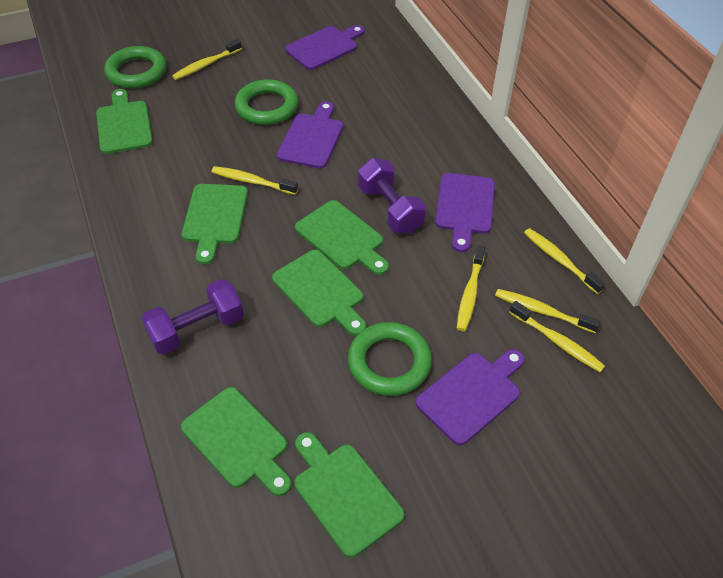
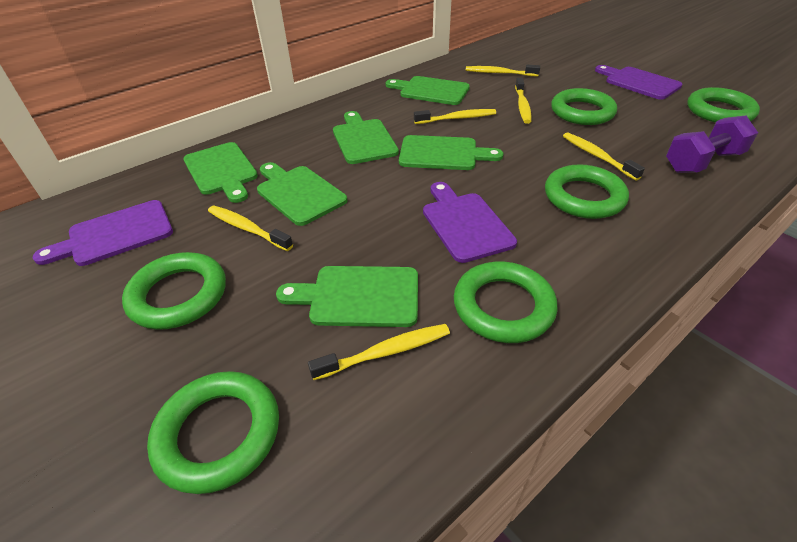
green ring: 3 -> 6
purple cutting board: 4 -> 3
purple dumbbell: 2 -> 1

